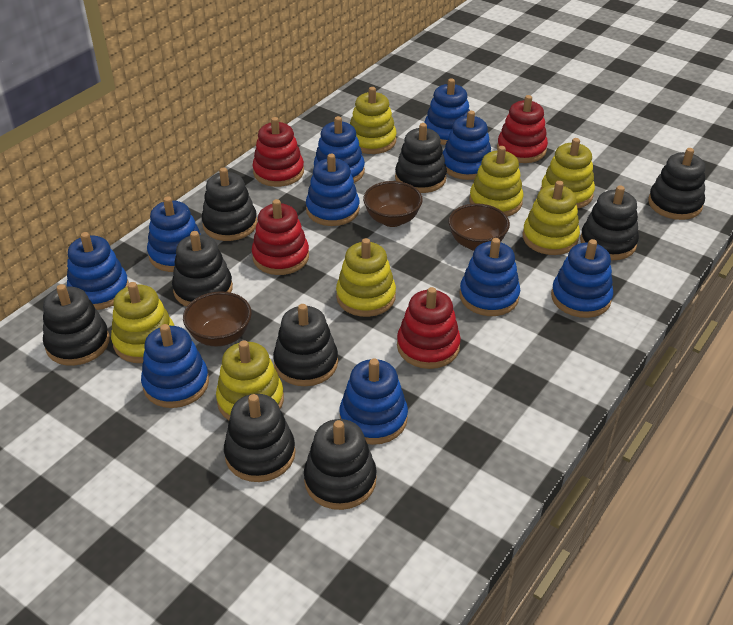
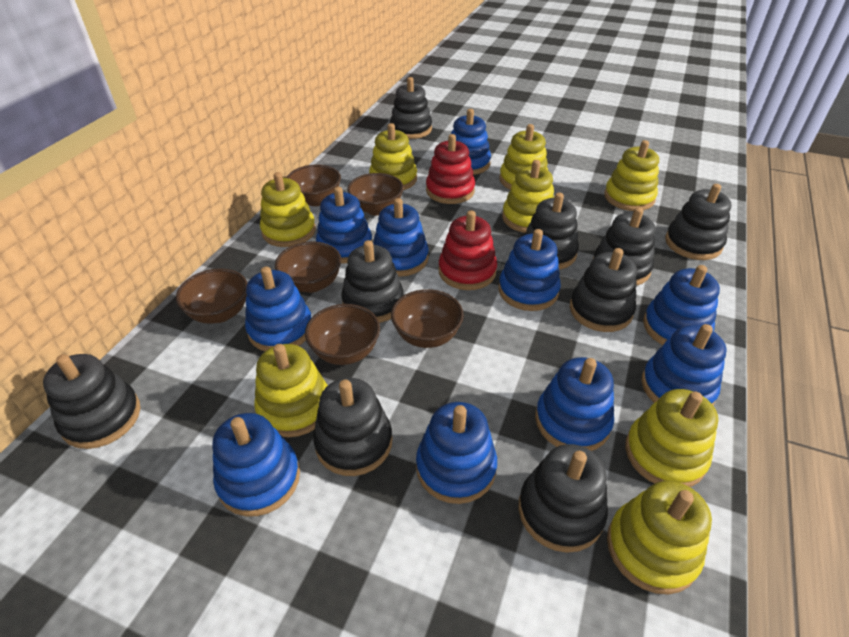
brown bowl: 3 -> 6
red stacking toy: 4 -> 2
yellow stacking toy: 7 -> 8

